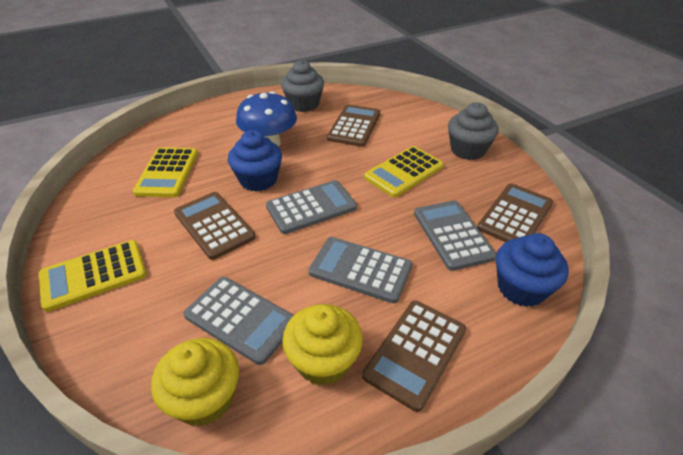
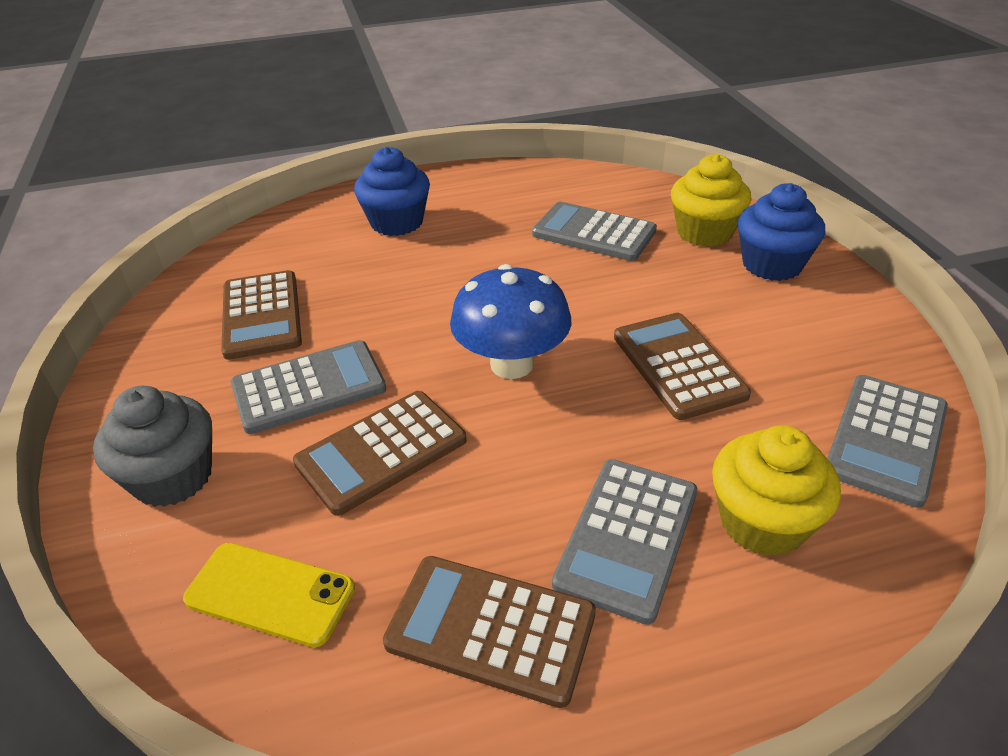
grey cupcake: 2 -> 1
yellow calculator: 3 -> 0
yellow phone: 0 -> 1

